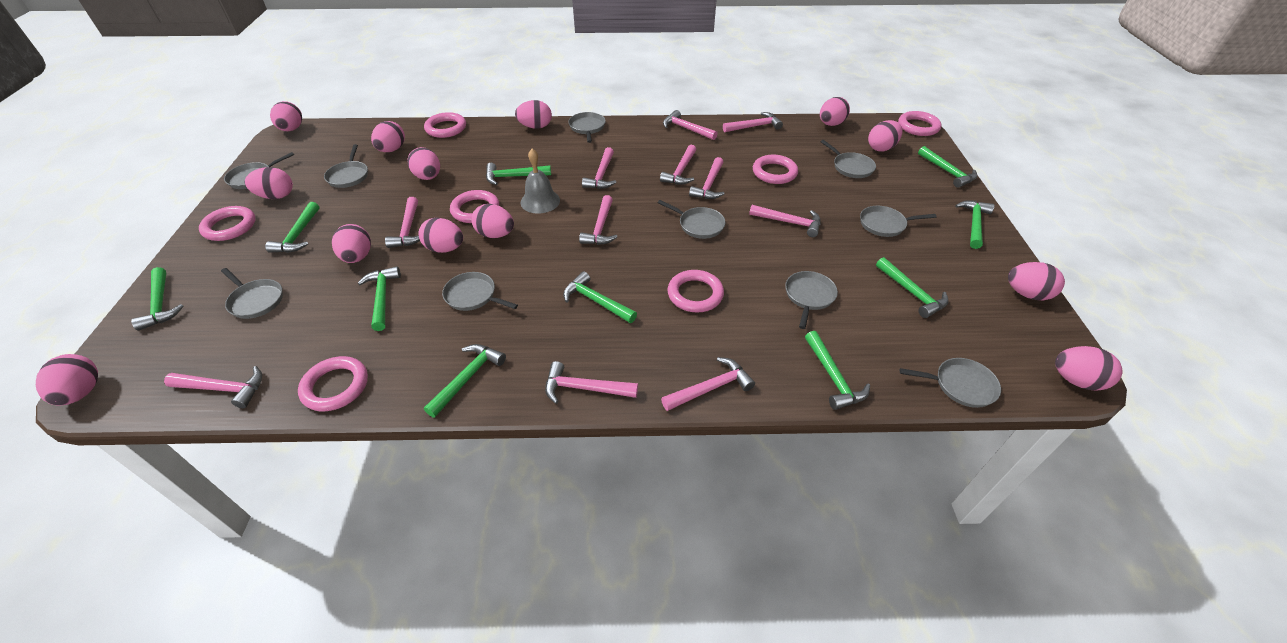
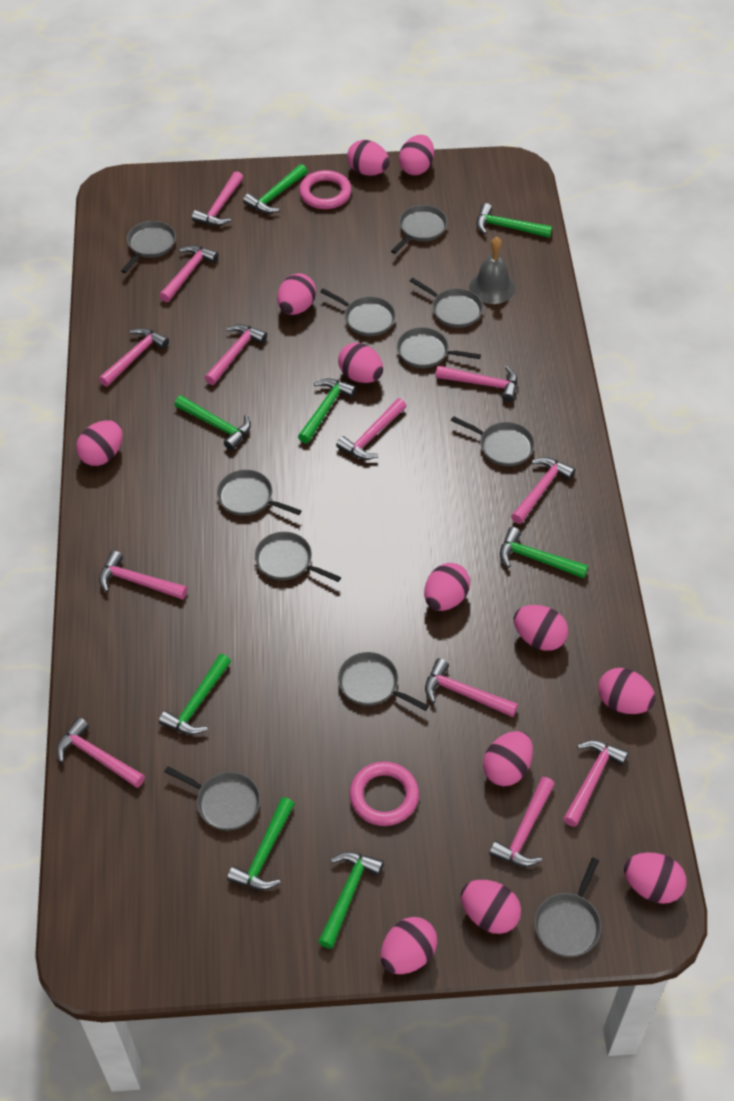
green hammer: 10 -> 8
grey pan: 10 -> 11
pink egg: 13 -> 12
pink hammer: 11 -> 12
pink ring: 7 -> 2

